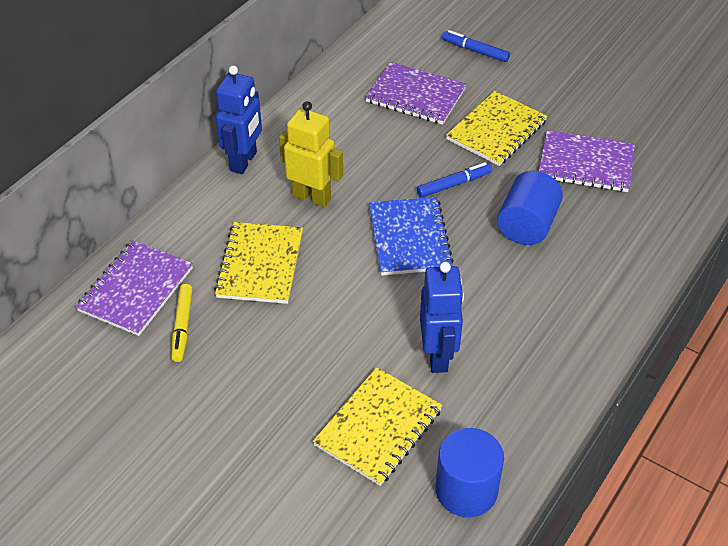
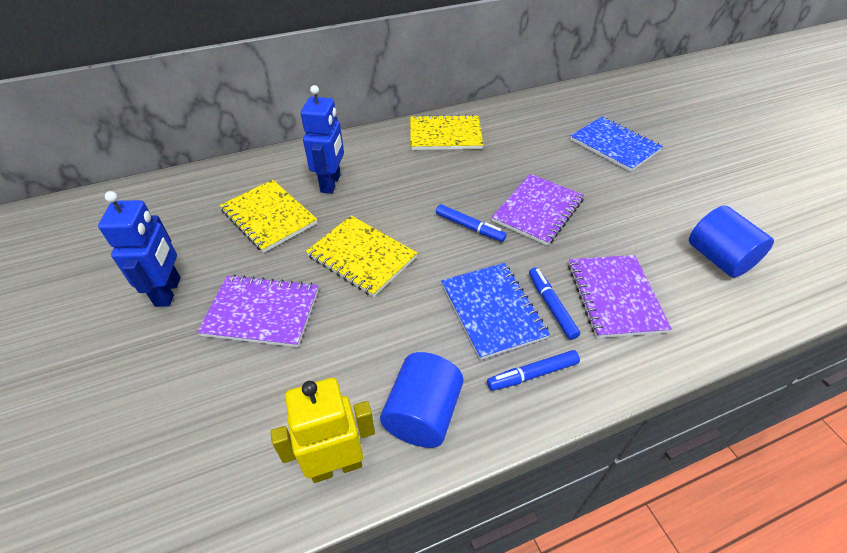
blue marker: 2 -> 3
blue notebook: 1 -> 2
yellow marker: 1 -> 0

